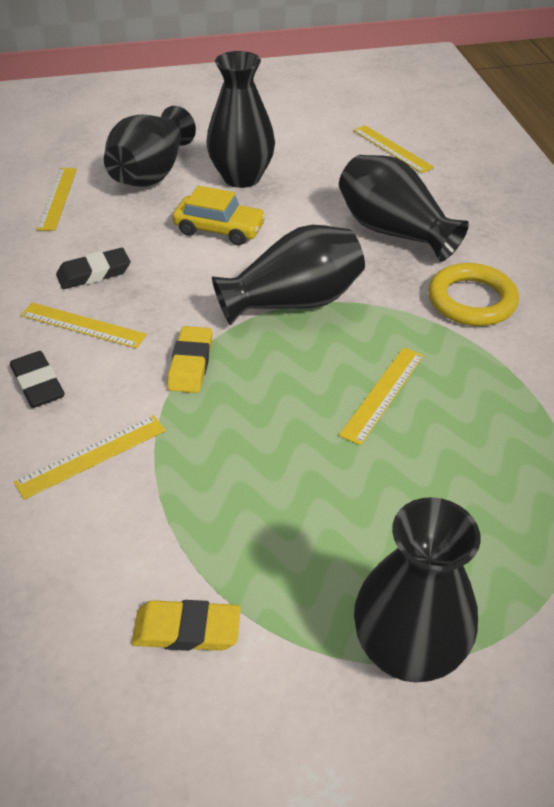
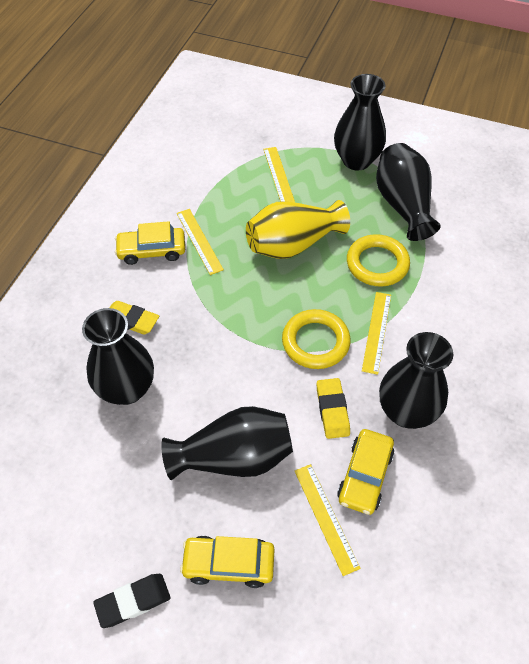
black eraser: 2 -> 1
yellow car: 1 -> 3
yellow ring: 1 -> 2
yellow ruler: 5 -> 4
yellow vase: 0 -> 1

